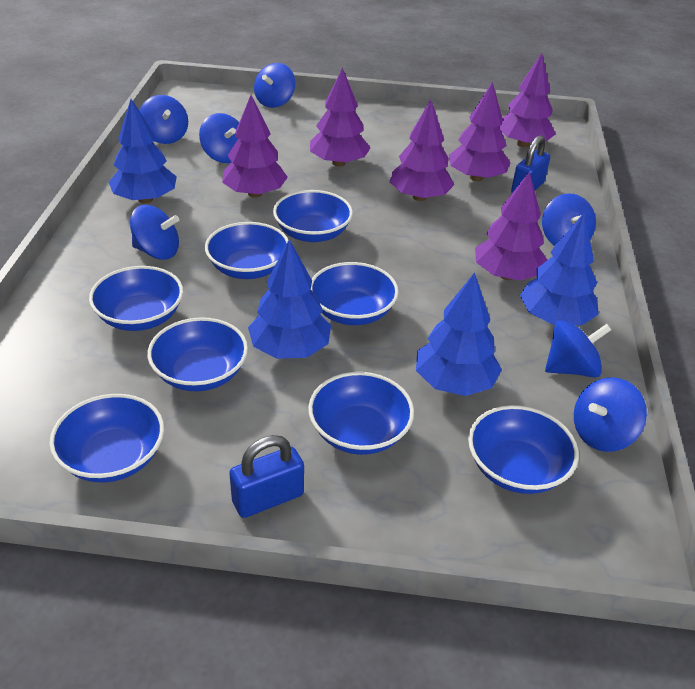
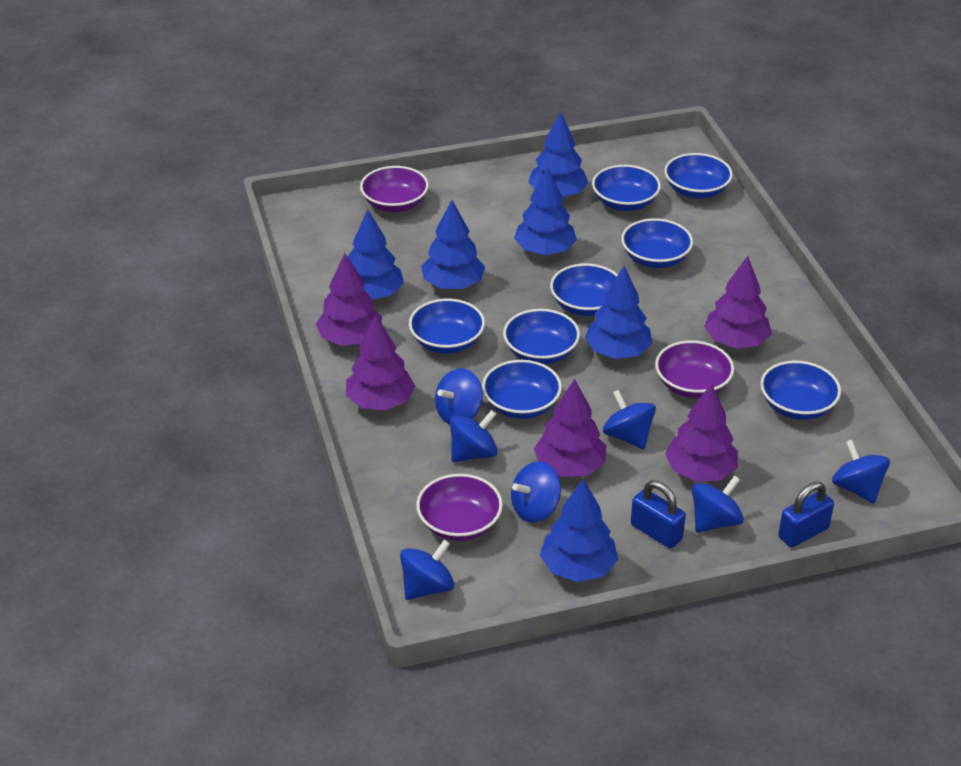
blue tree: 4 -> 6
purple bowl: 0 -> 3
purple tree: 6 -> 5

